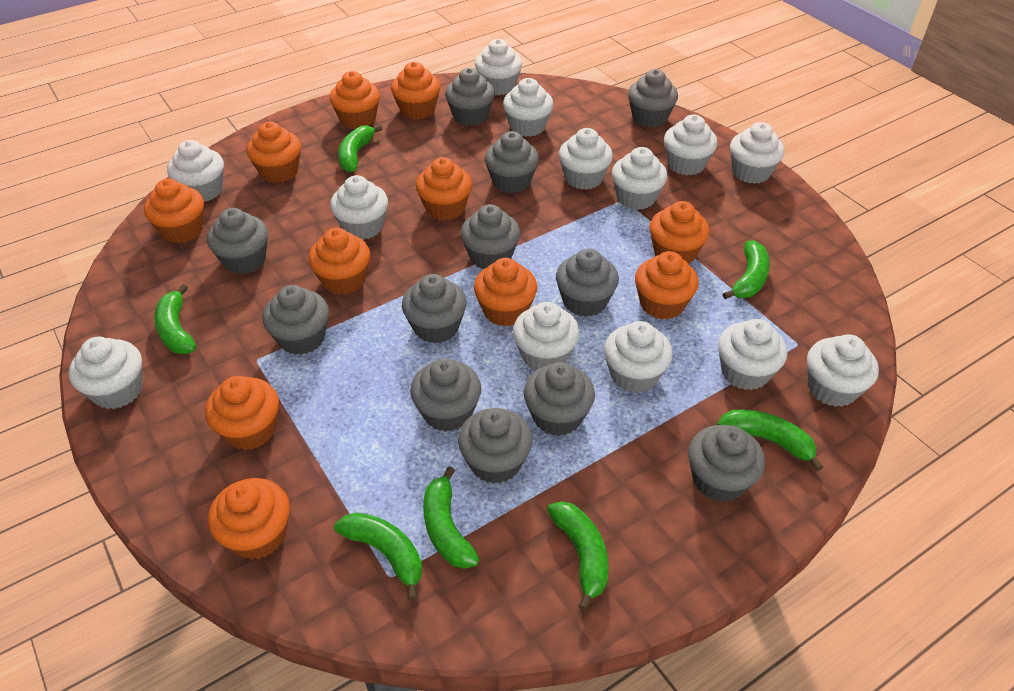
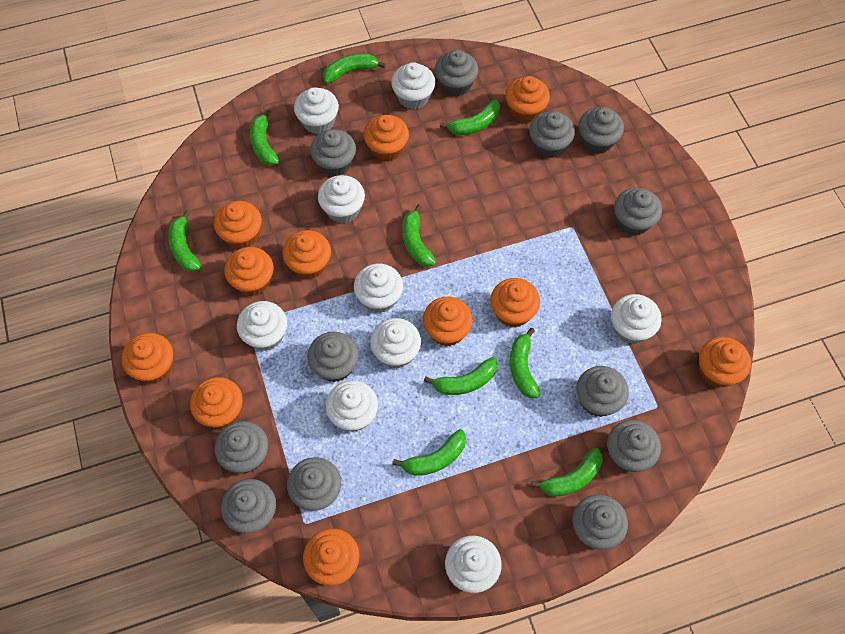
green banana: 7 -> 9
white cupcake: 13 -> 9

